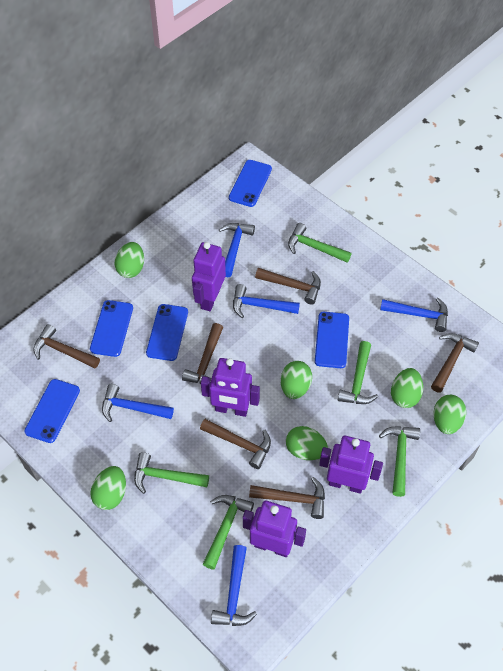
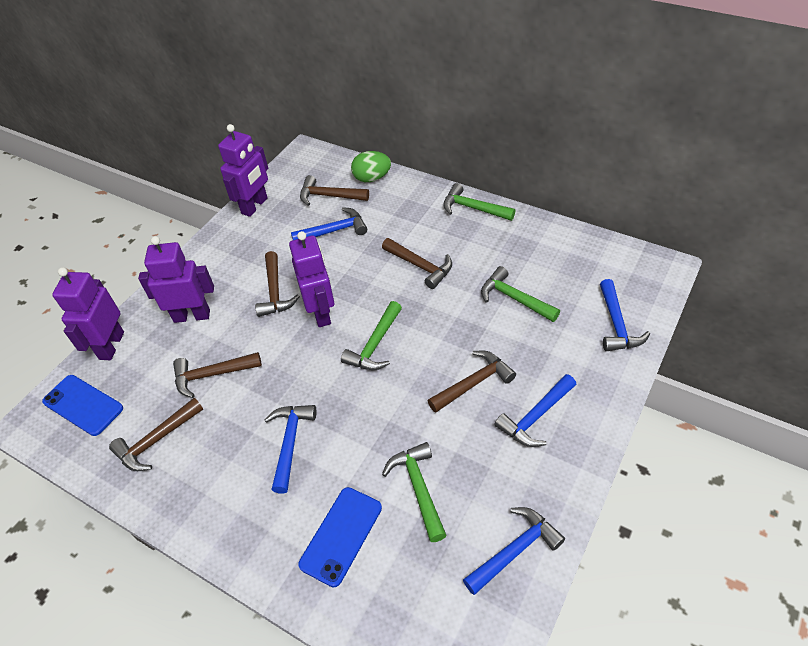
blue phone: 5 -> 2
green egg: 6 -> 1
green hammer: 5 -> 4

